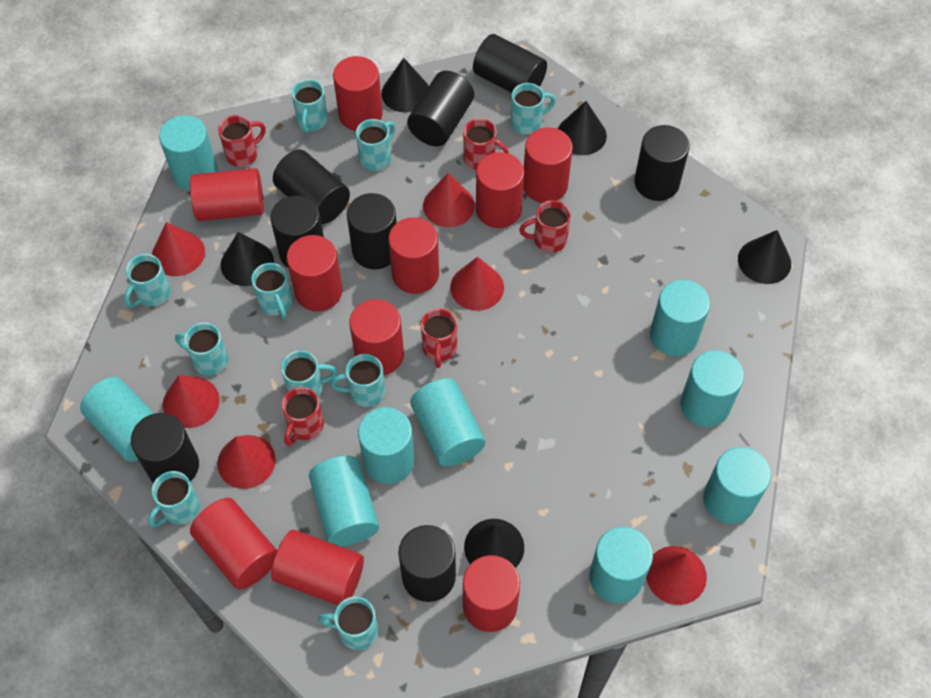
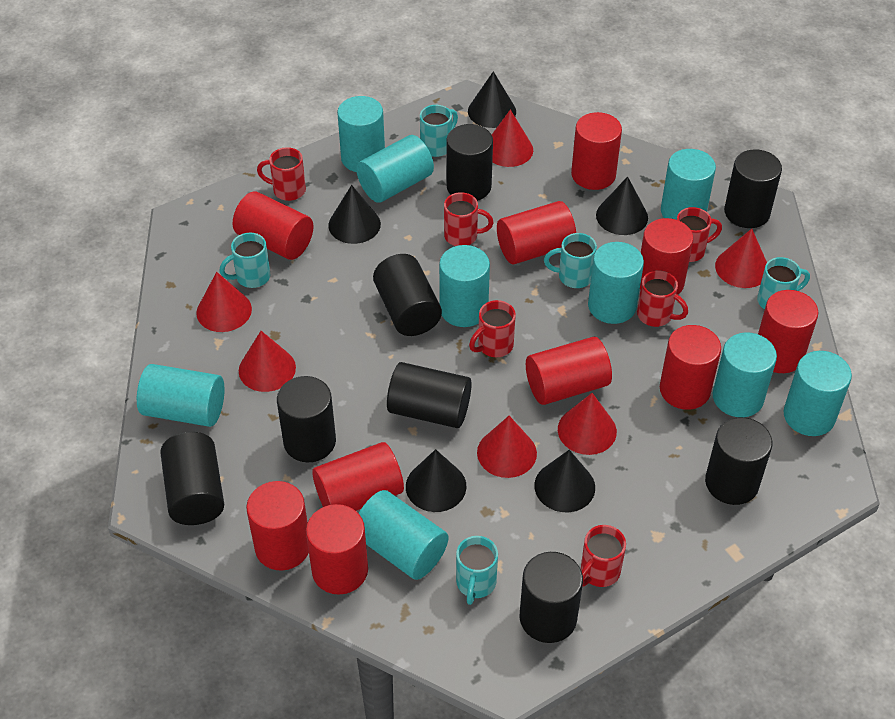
red mug: 5 -> 6
turquoise mug: 10 -> 5

